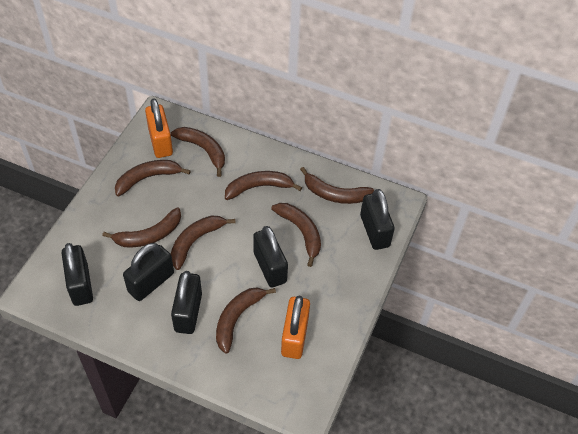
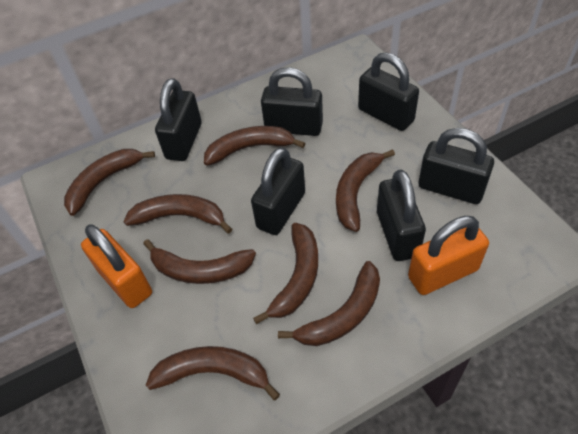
black padlock: 5 -> 6

